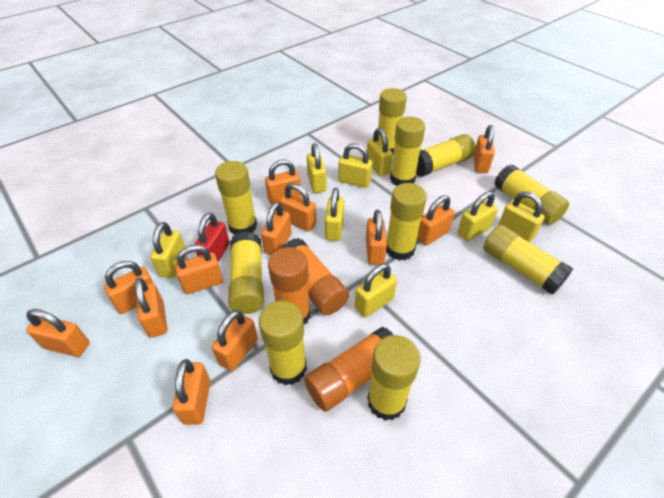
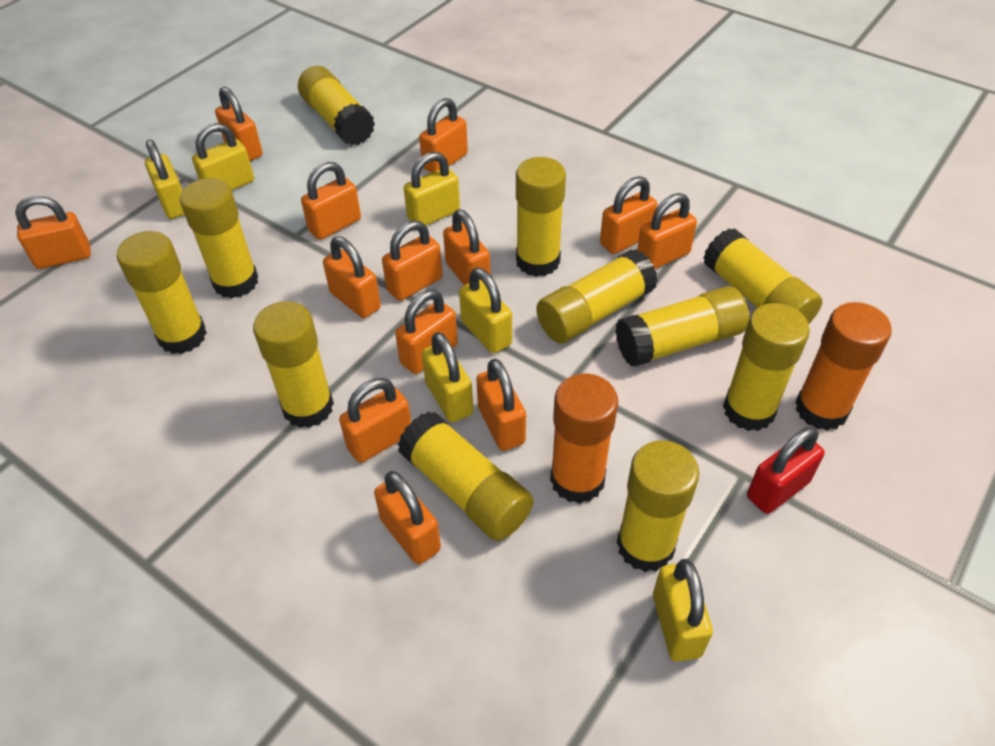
orange glue stick: 3 -> 2
orange padlock: 12 -> 13
yellow glue stick: 10 -> 11
yellow padlock: 8 -> 6

